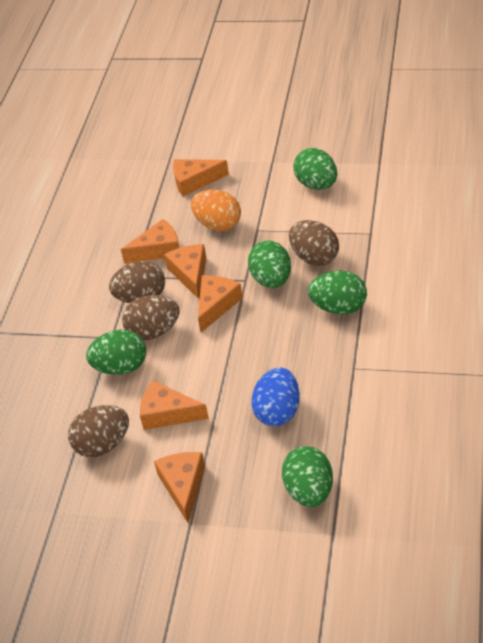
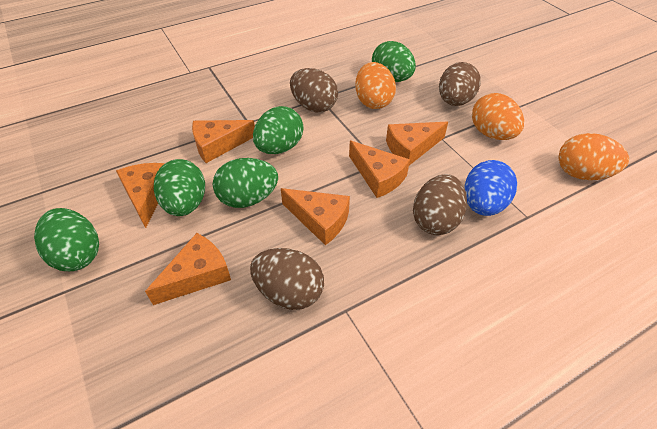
orange egg: 1 -> 3

